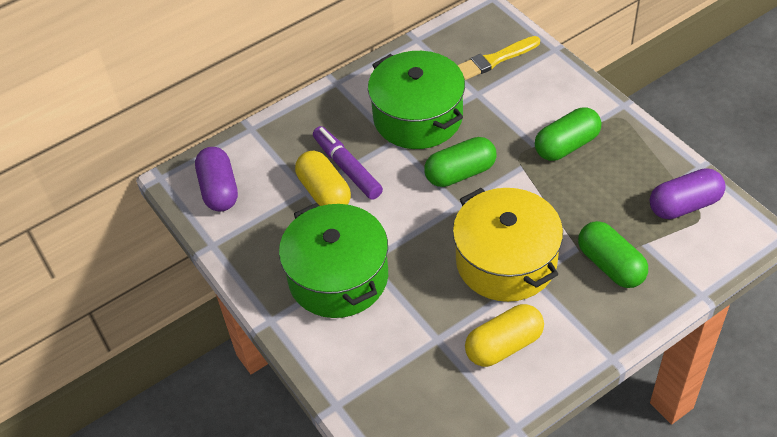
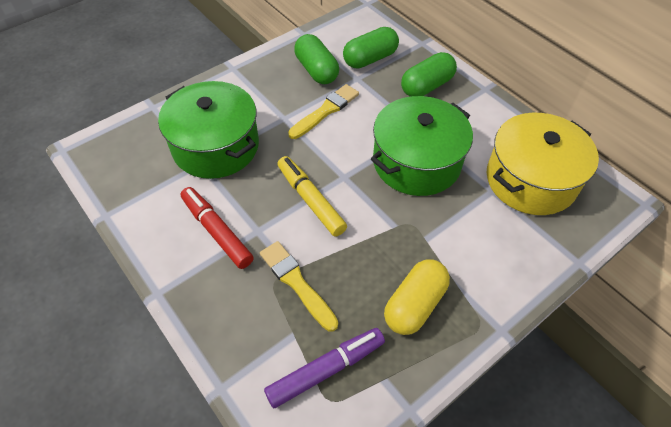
purple capsule: 2 -> 0
red marker: 0 -> 1
yellow brush: 1 -> 2
yellow capsule: 2 -> 1
yellow marker: 0 -> 1

